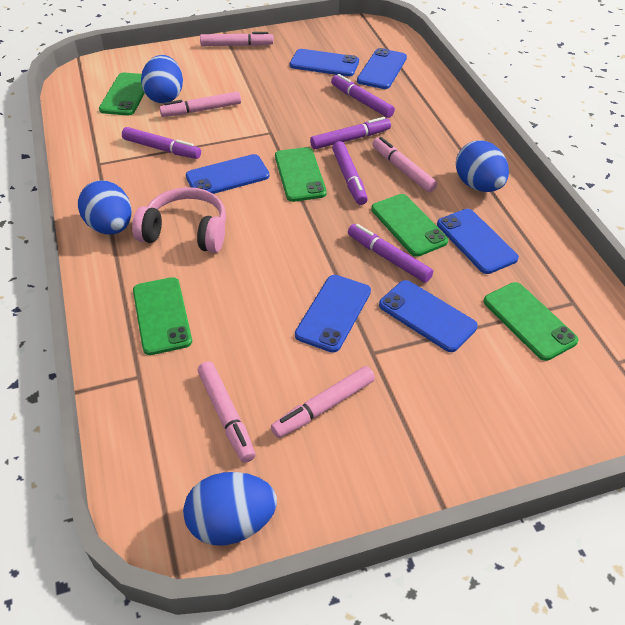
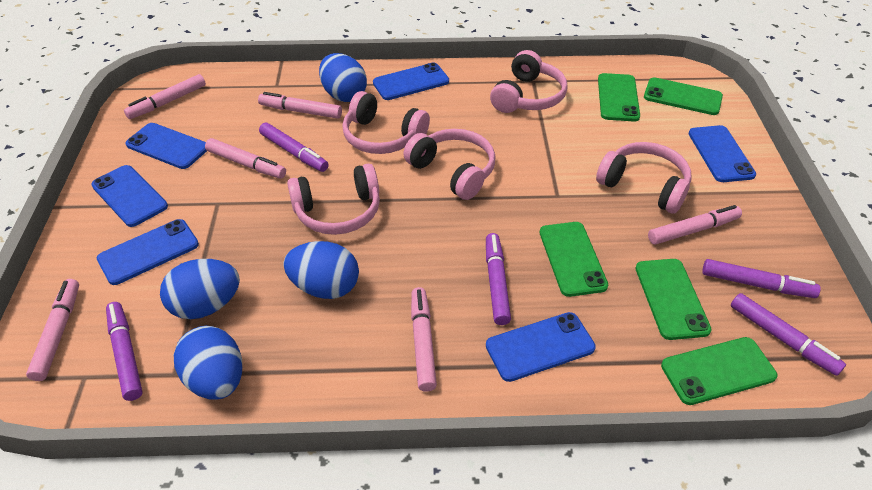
pink headphones: 1 -> 5
pink marker: 5 -> 6

